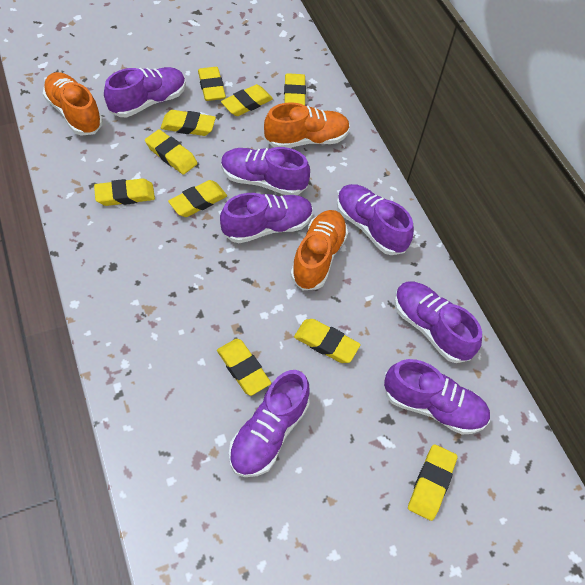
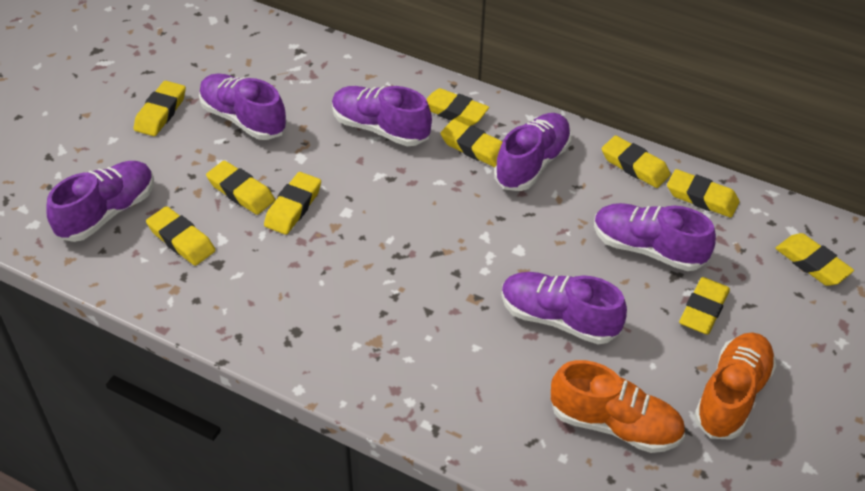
orange shoe: 3 -> 2
purple shoe: 7 -> 6

